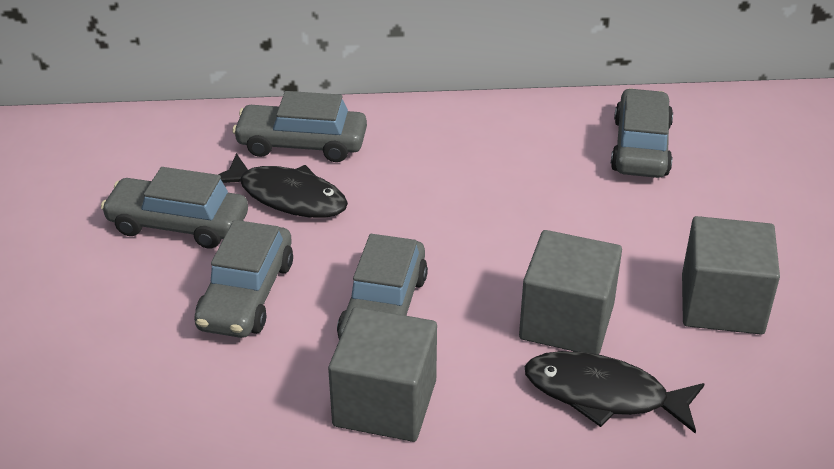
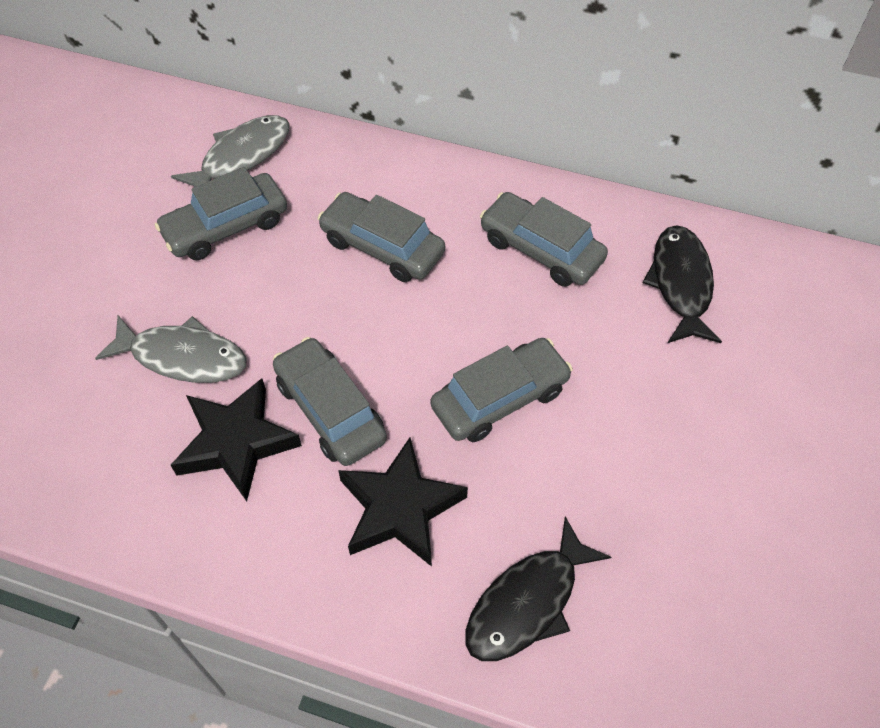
black star: 0 -> 2
grey cube: 3 -> 0
grey fish: 0 -> 2

